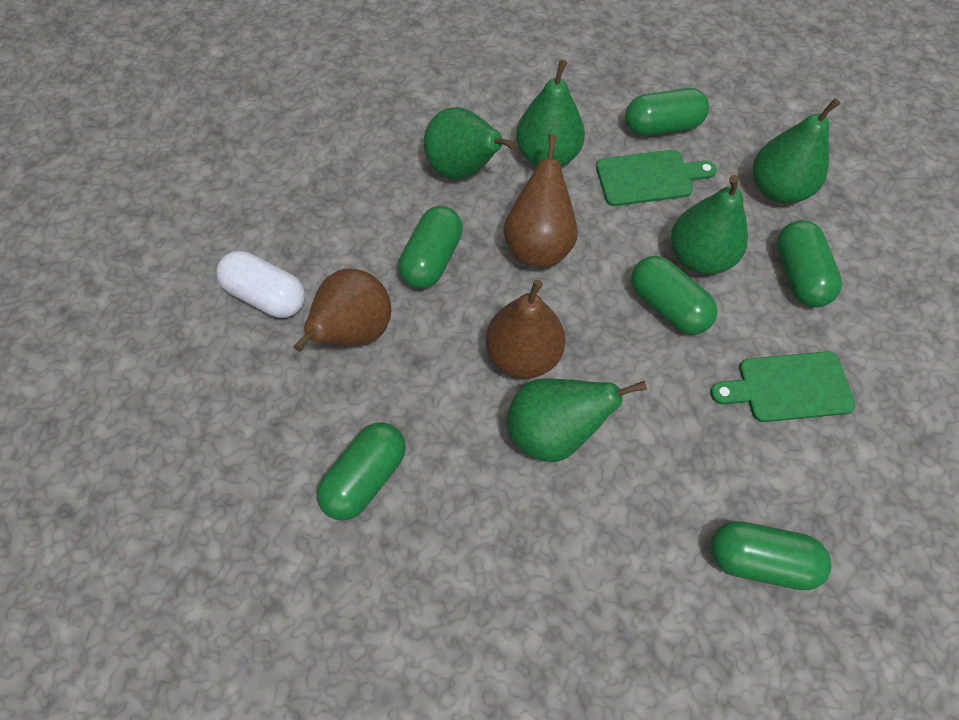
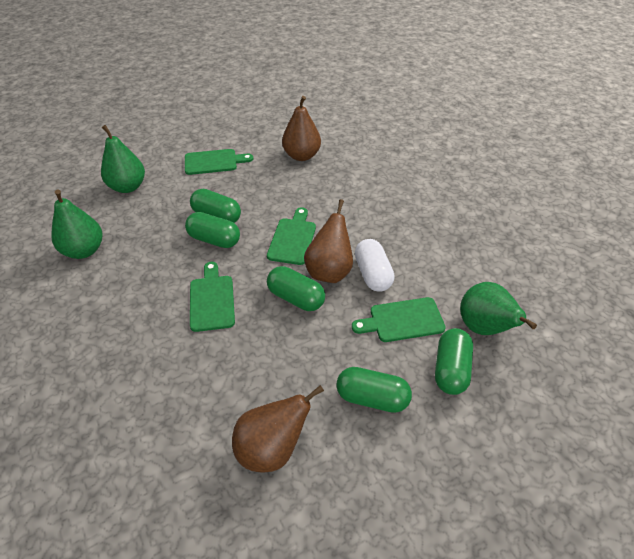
green capsule: 6 -> 5
green cutting board: 2 -> 4
green pear: 5 -> 3

